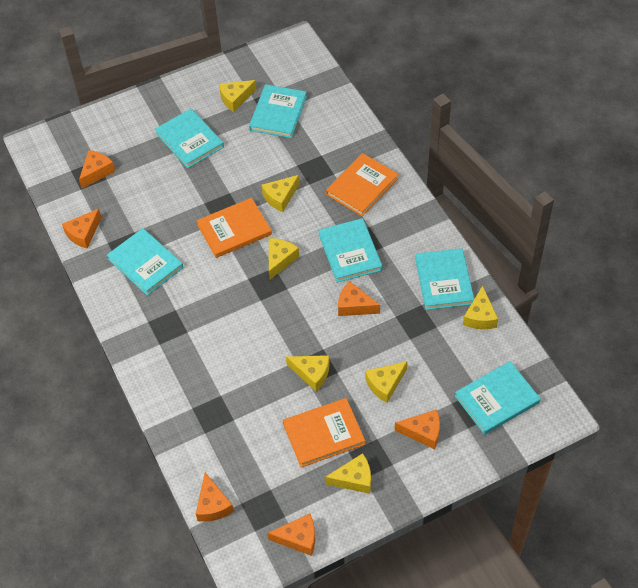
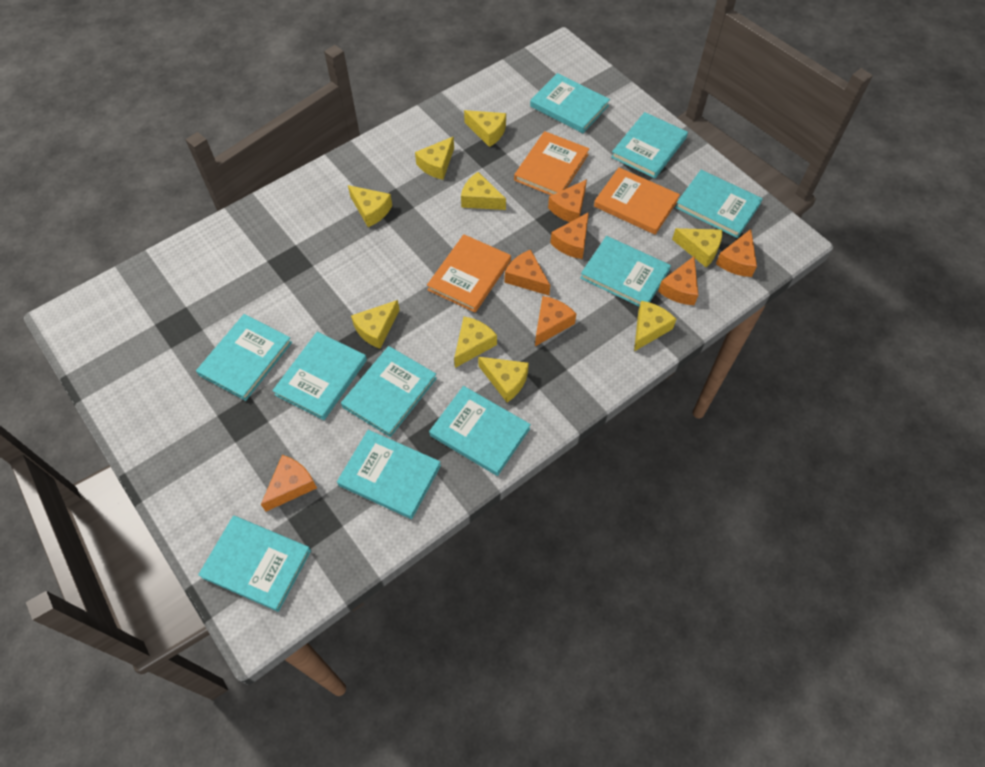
orange cheese: 6 -> 7
turquoise book: 6 -> 10
yellow cheese: 7 -> 9

